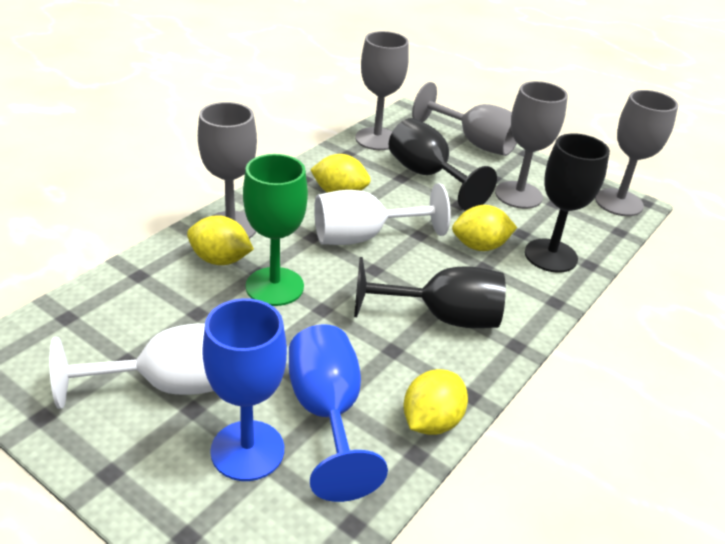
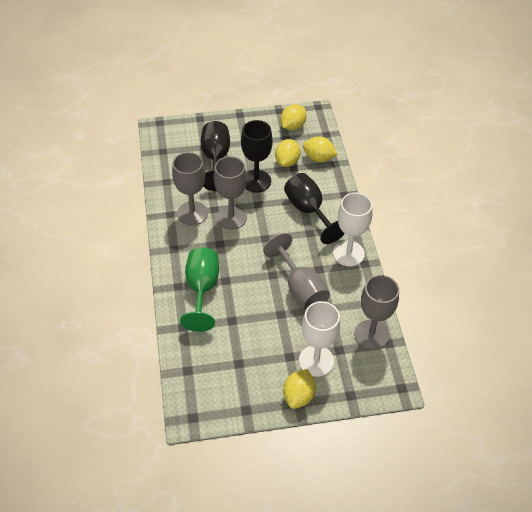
blue goblet: 2 -> 0
grey goblet: 5 -> 4

